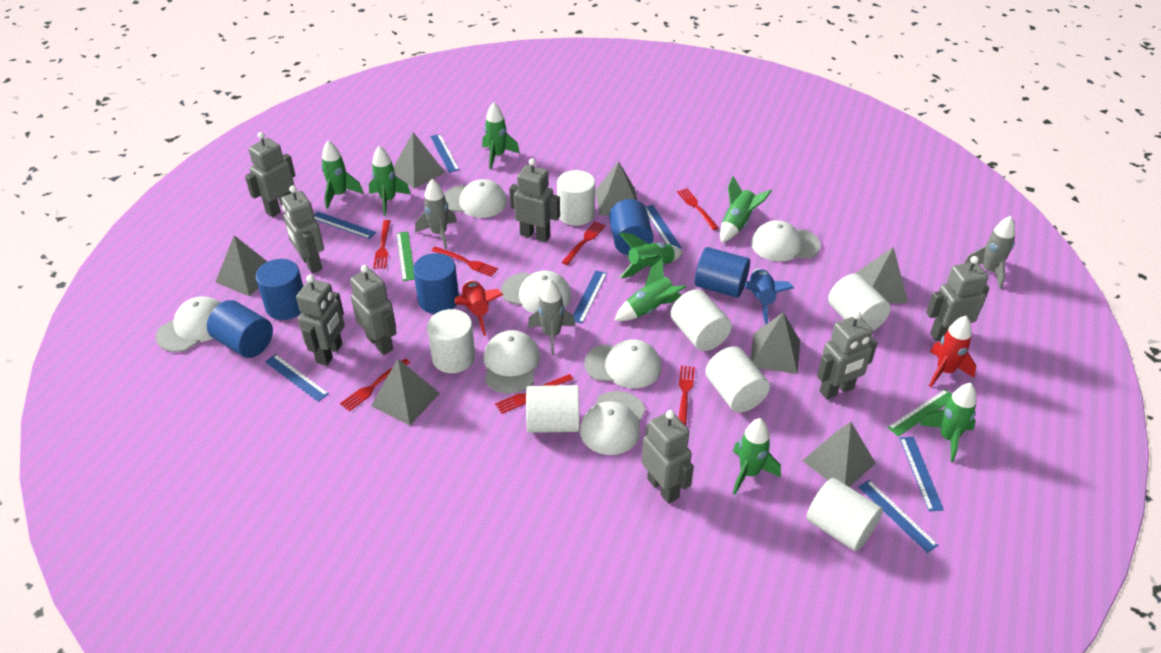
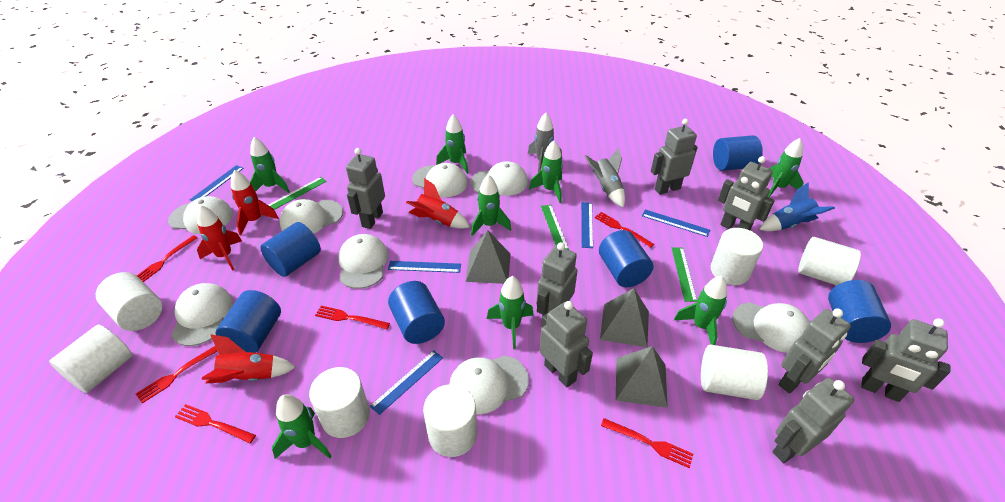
blue cylinder: 5 -> 6
blue ruler: 7 -> 5
green ruler: 2 -> 3
grey pyramid: 7 -> 3
grey rocket: 3 -> 2
red fork: 7 -> 6
red rocket: 2 -> 4
white cap: 7 -> 8

